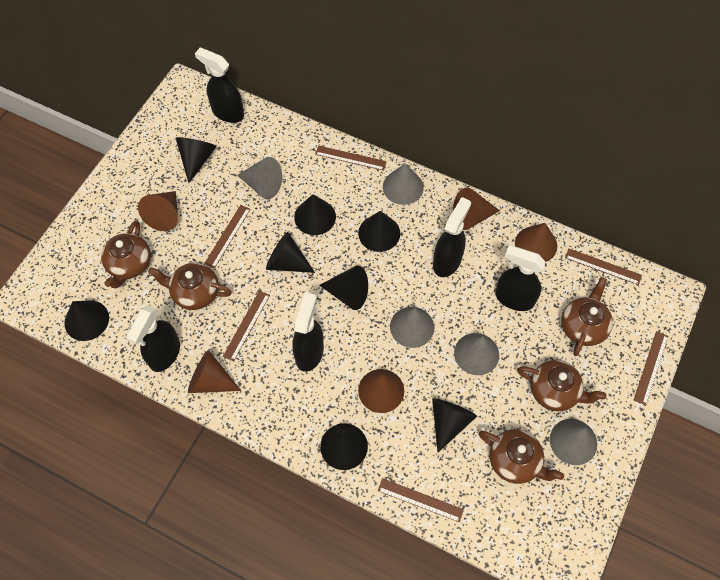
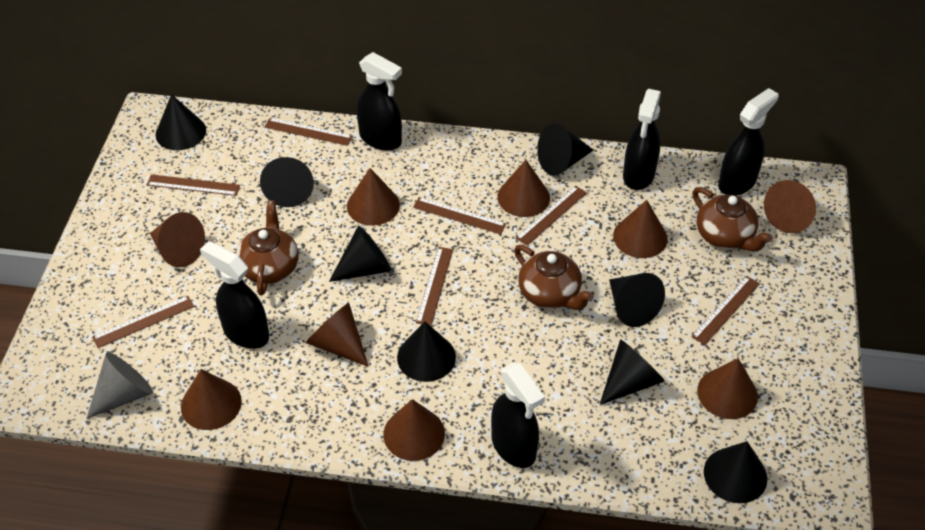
brown cone: 5 -> 9
brown ruler: 6 -> 7
brown teapot: 5 -> 3
grey cone: 5 -> 1

